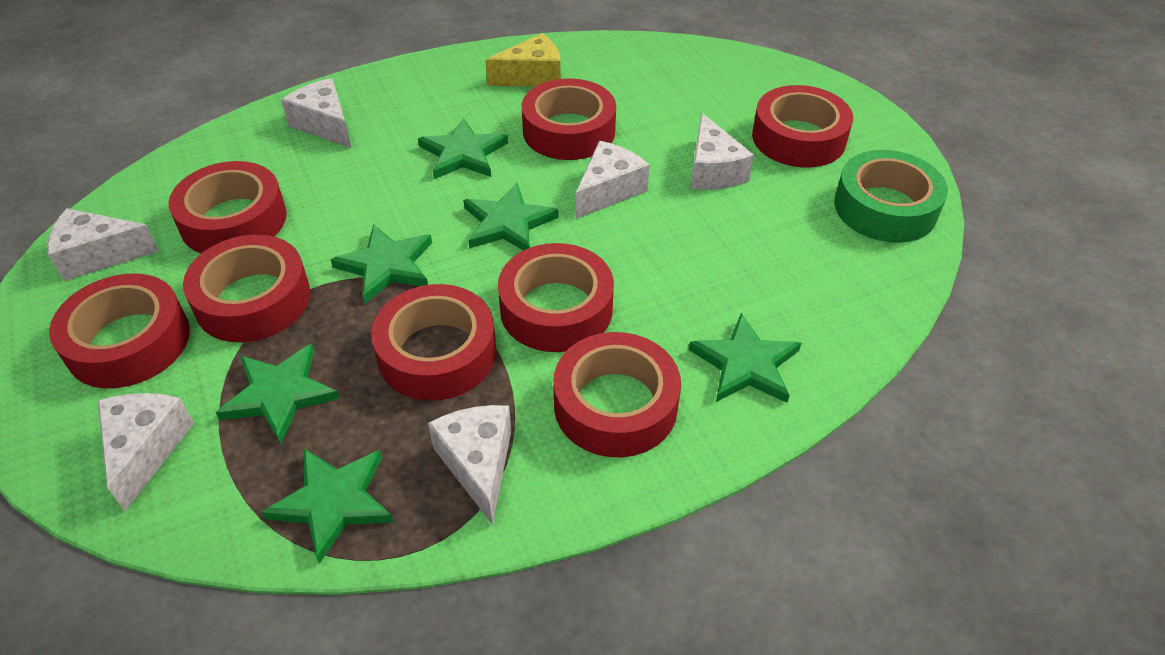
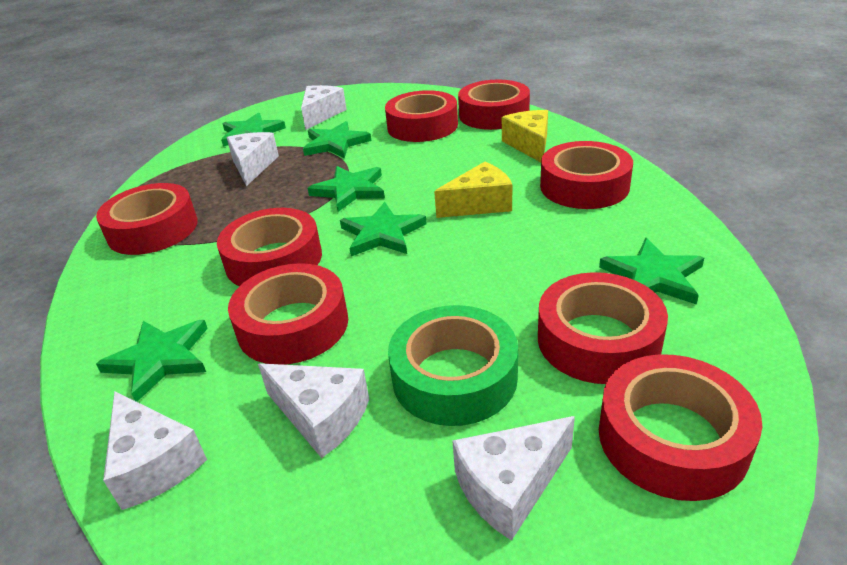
white cheese: 6 -> 5
yellow cheese: 1 -> 2

